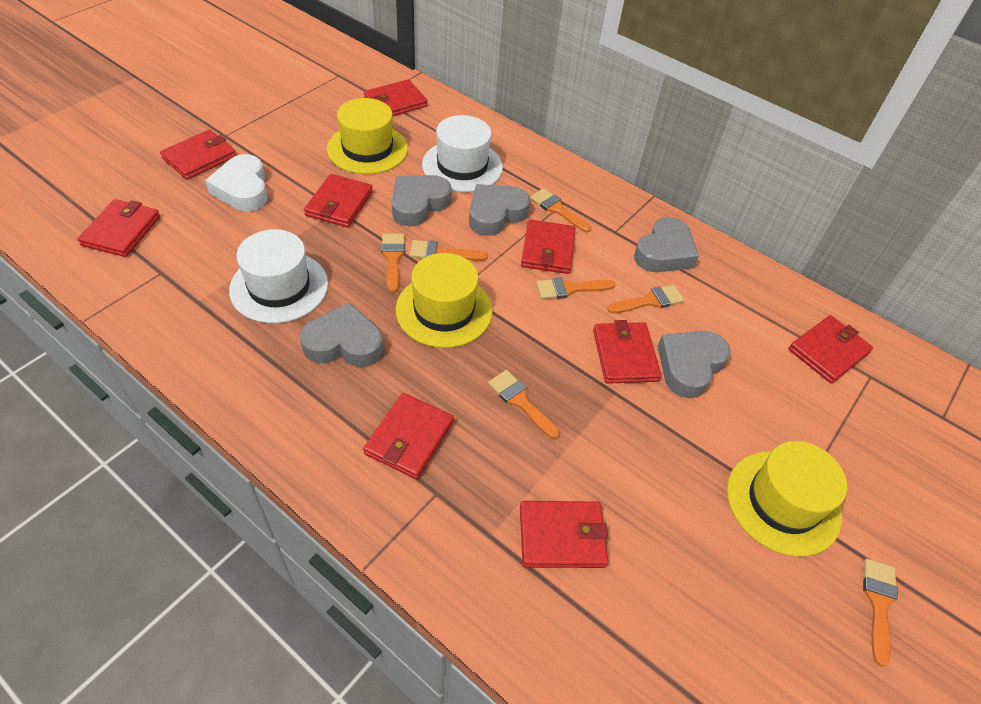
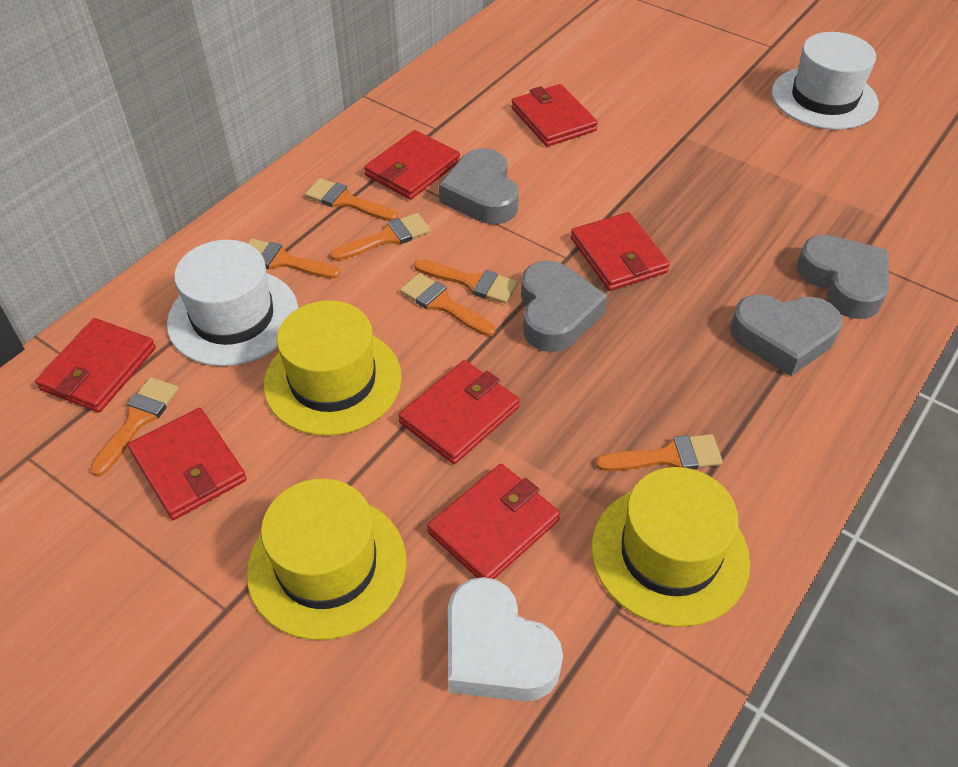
grey heart: 5 -> 4
red wallet: 9 -> 7

